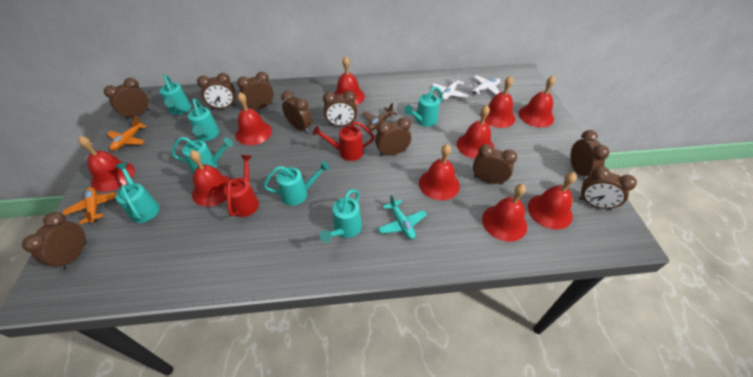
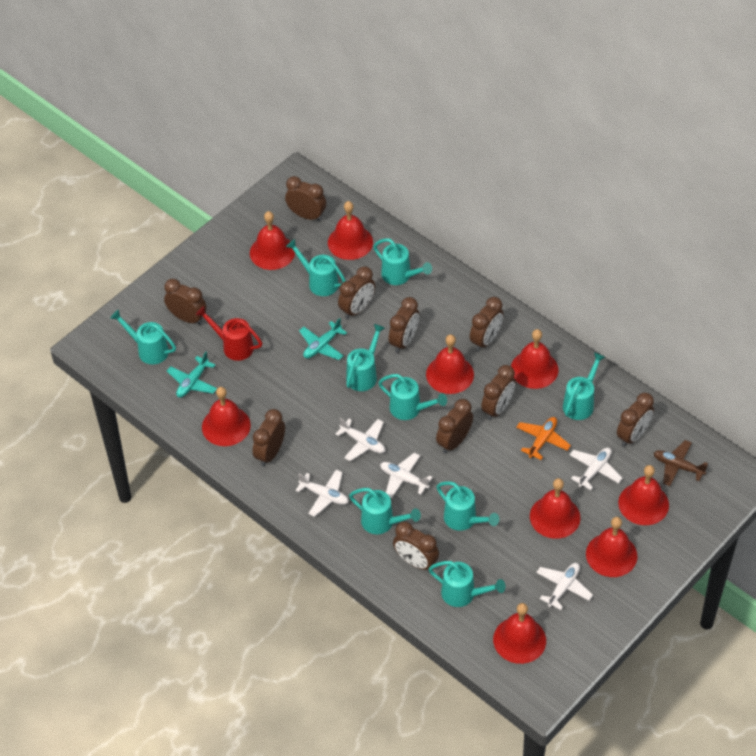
orange plane: 2 -> 1
red bell: 10 -> 9
red watering can: 2 -> 1
turquoise plane: 1 -> 2
turquoise watering can: 7 -> 9
white plane: 2 -> 5

